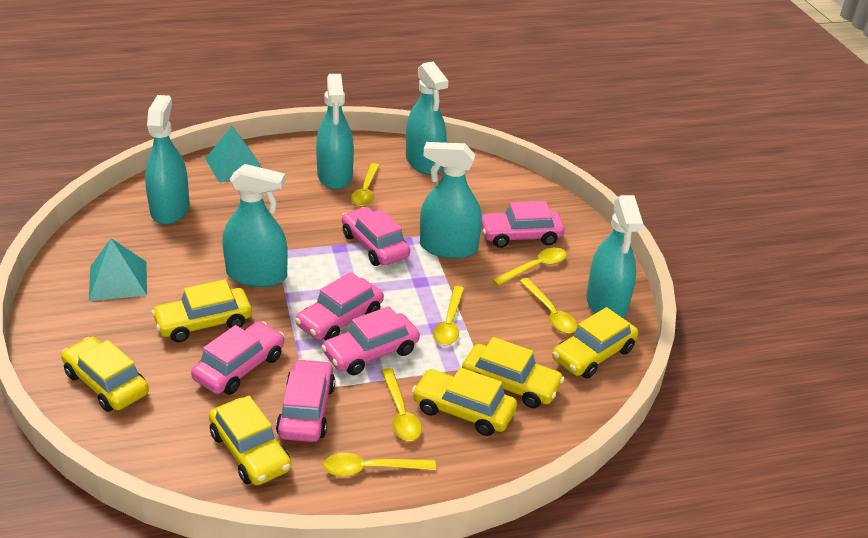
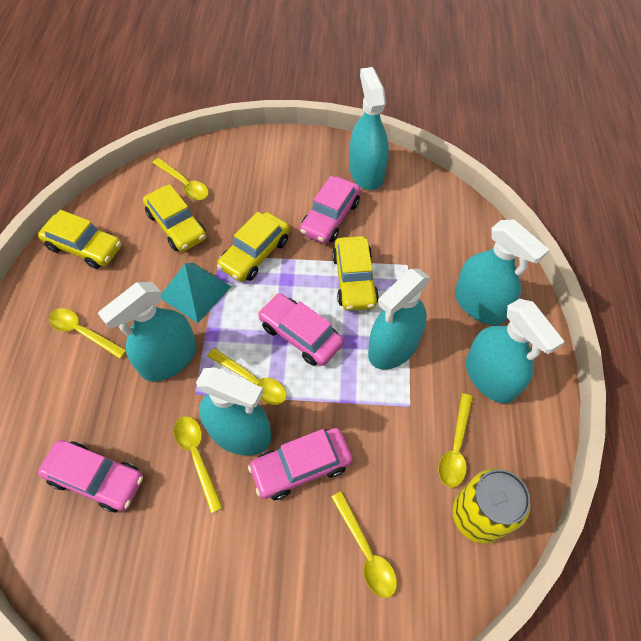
pink car: 6 -> 4
turquoise pyramid: 2 -> 1
yellow can: 0 -> 1
yellow car: 6 -> 4

